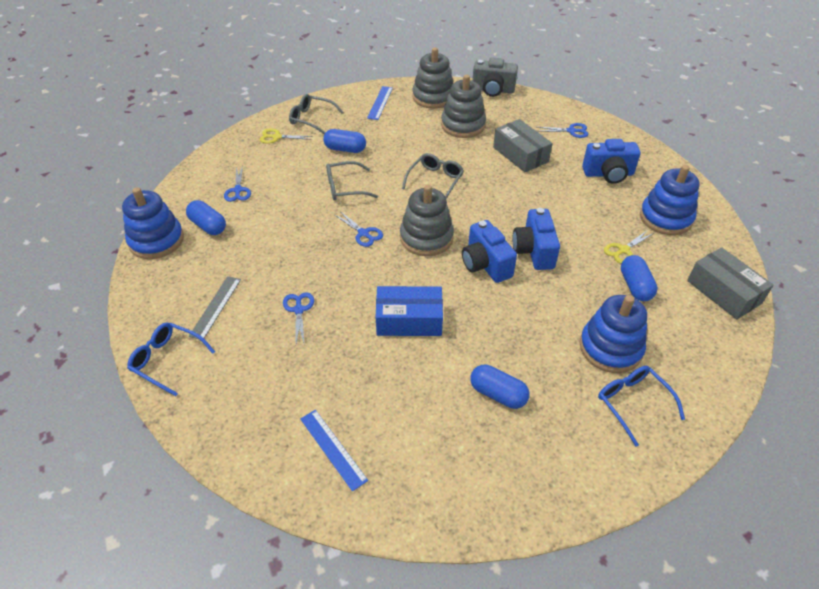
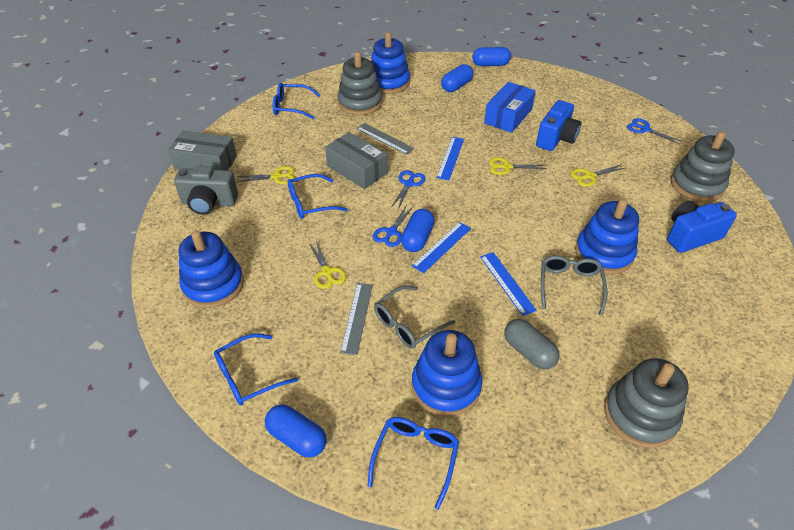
blue camera: 3 -> 2
blue glasses: 2 -> 4
blue ruler: 2 -> 3
blue scissors: 4 -> 3
blue stacking toy: 3 -> 4
grey capsule: 0 -> 1
grey glasses: 3 -> 2
grey ruler: 1 -> 2
yellow scissors: 2 -> 4

